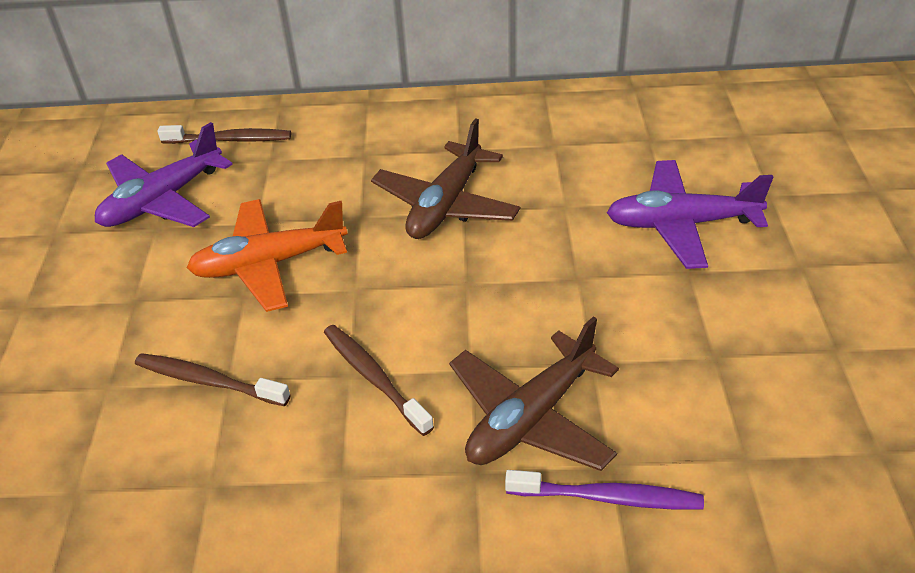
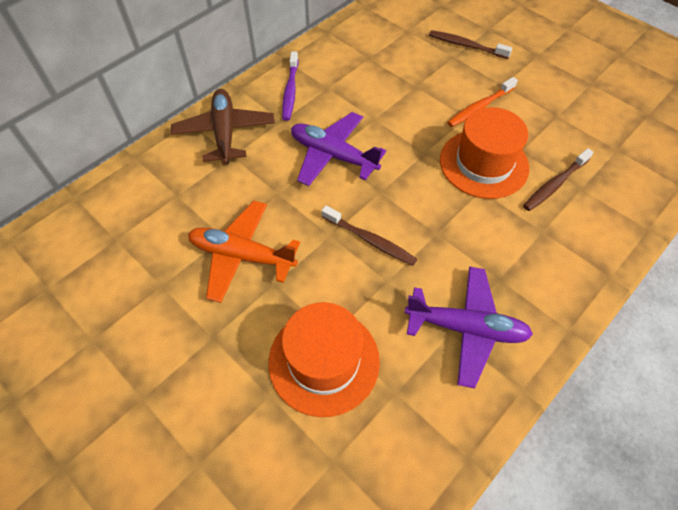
brown plane: 2 -> 1
orange hat: 0 -> 2
orange toothbrush: 0 -> 1

